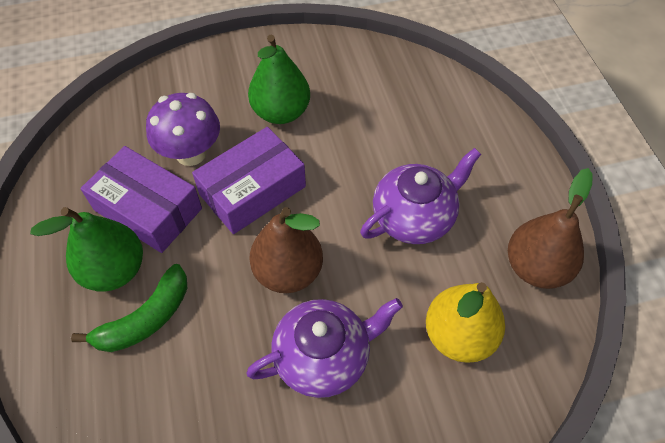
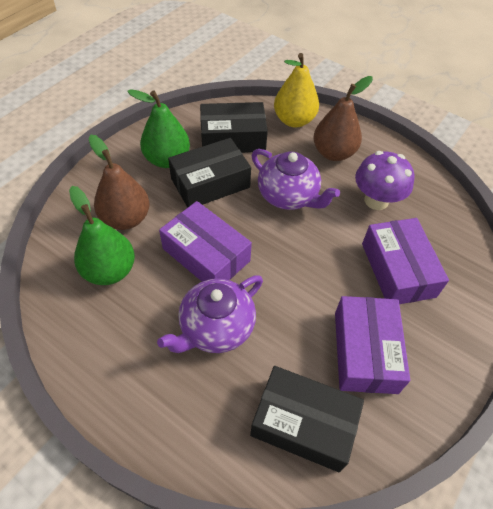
black box: 0 -> 3
green banana: 1 -> 0
purple box: 2 -> 3

